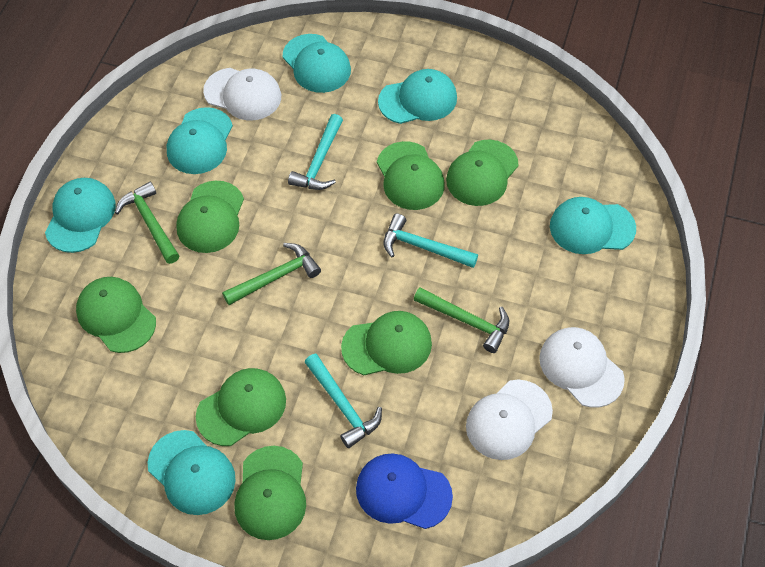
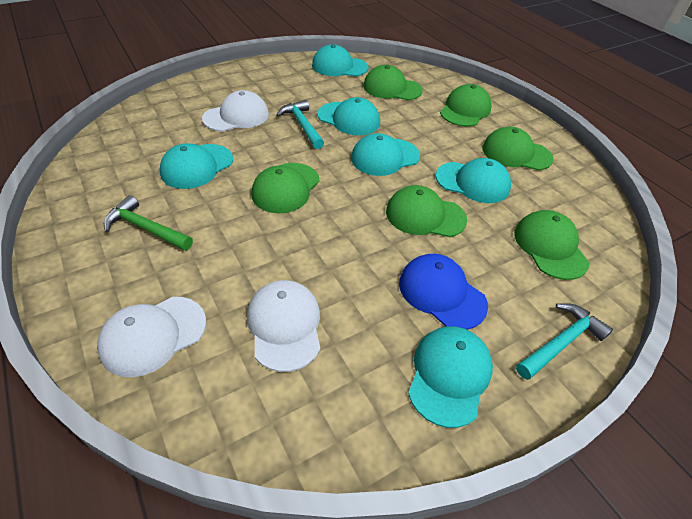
green cap: 7 -> 6
green hammer: 3 -> 1
turquoise hammer: 3 -> 2

